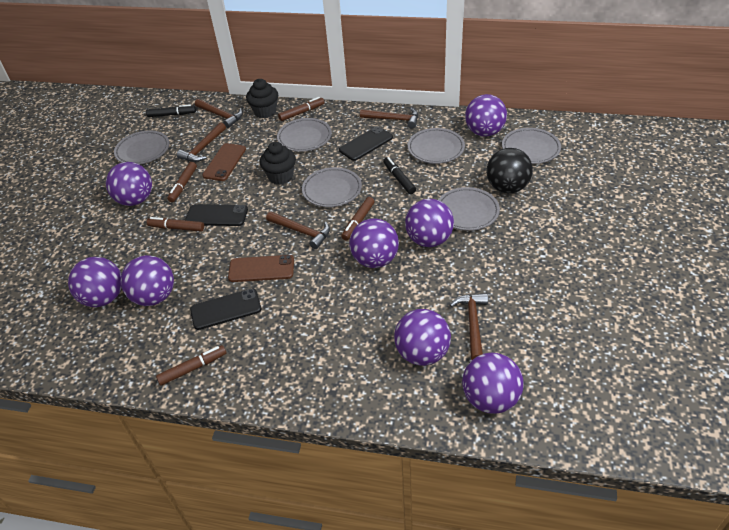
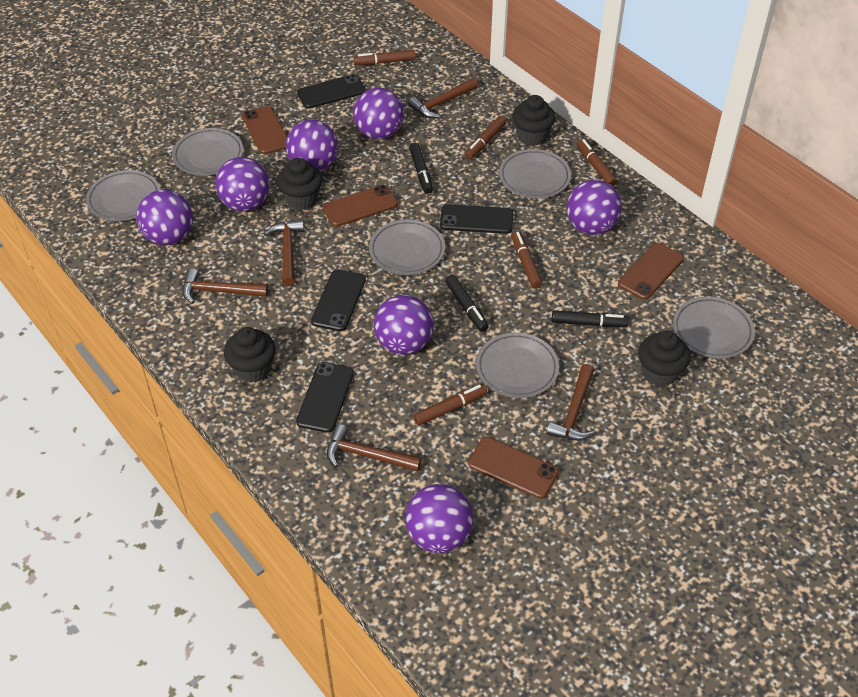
black ball: 1 -> 0
black cupcake: 2 -> 4
black marker: 2 -> 3
black phone: 3 -> 4
brown phone: 2 -> 4
purple ball: 8 -> 7

